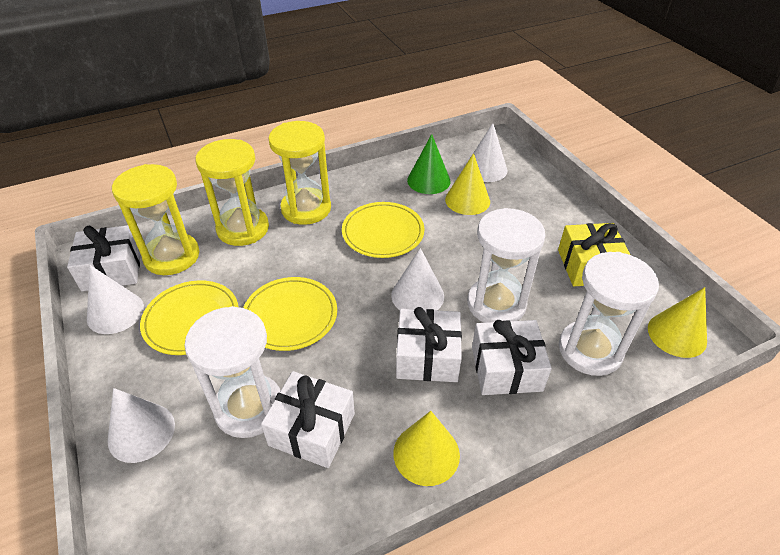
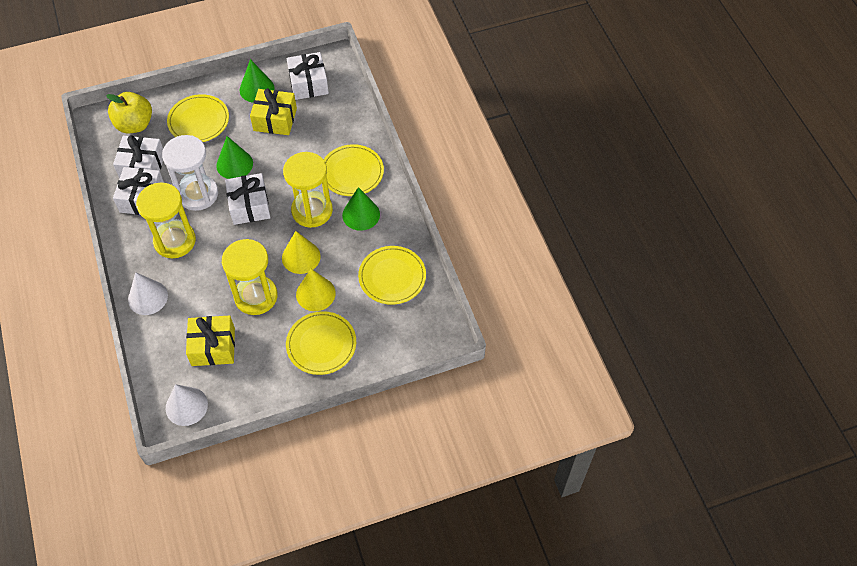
green cone: 1 -> 3
white cone: 4 -> 2
white hourglass: 3 -> 1
yellow apple: 0 -> 1
yellow cone: 3 -> 2
yellow gift: 1 -> 2
yellow plate: 3 -> 4

